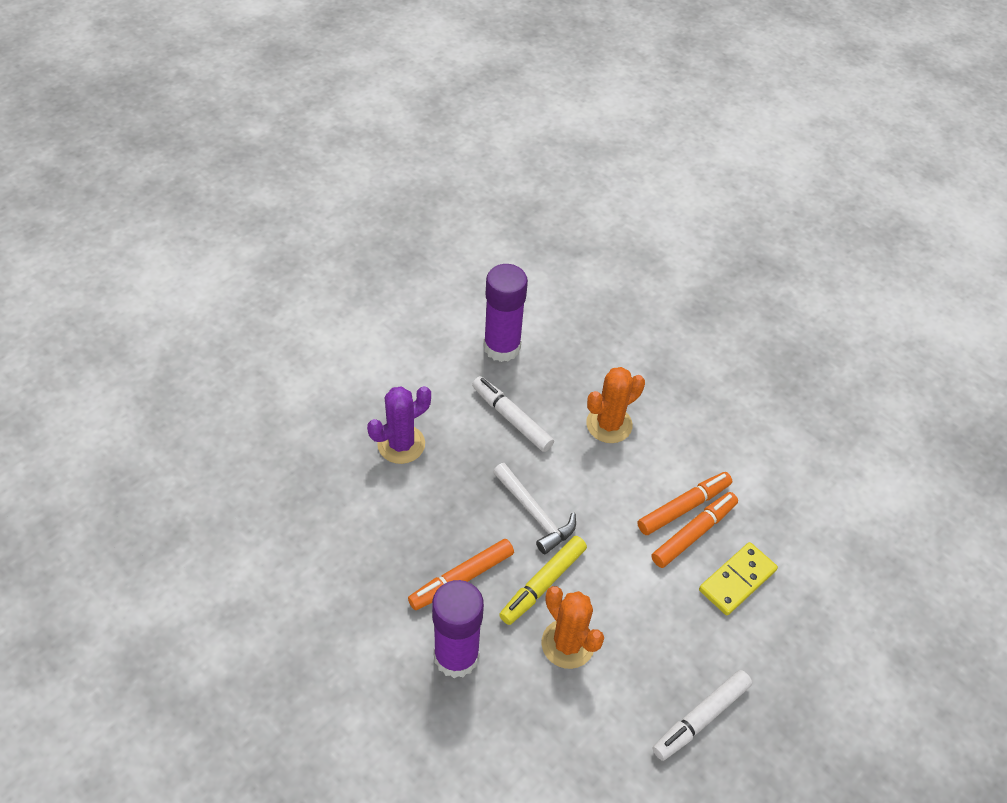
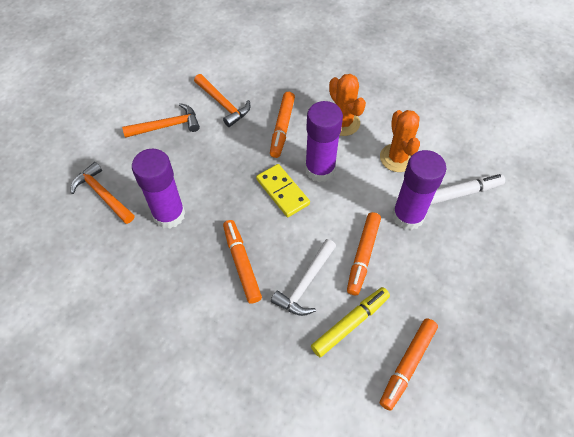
orange hammer: 0 -> 3
orange marker: 3 -> 4
purple cactus: 1 -> 0
purple glue stick: 2 -> 3
white marker: 2 -> 1

